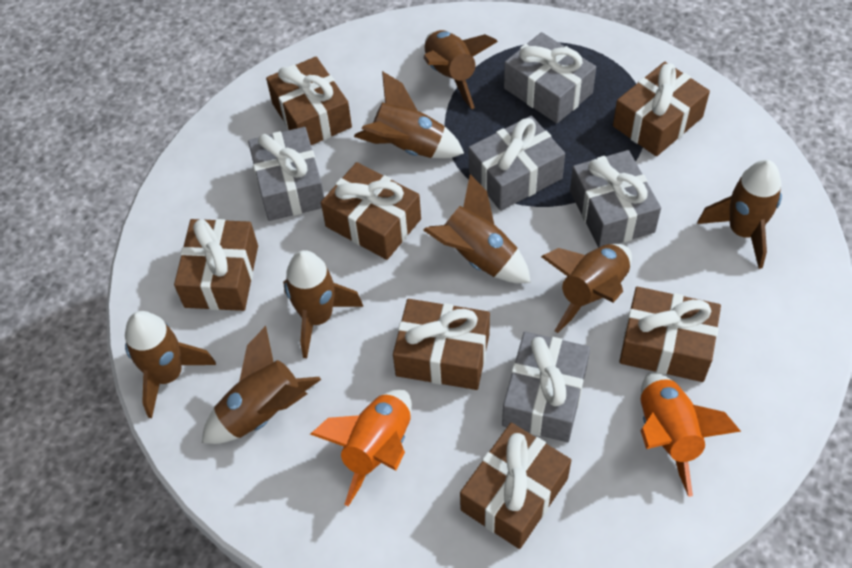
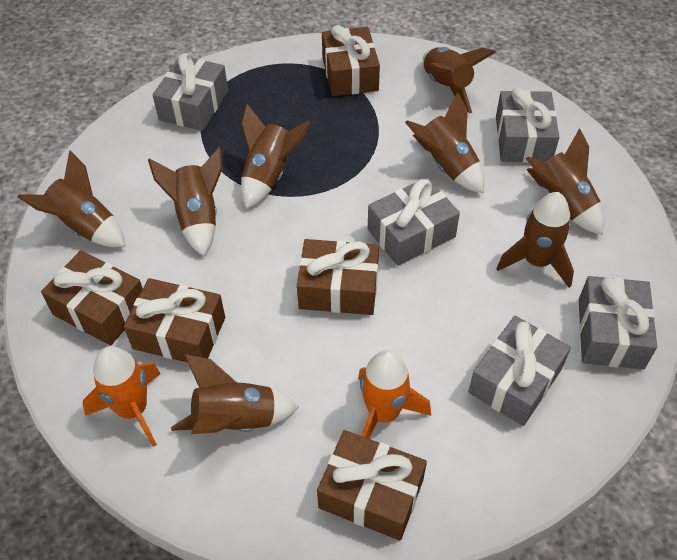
brown gift: 7 -> 5

